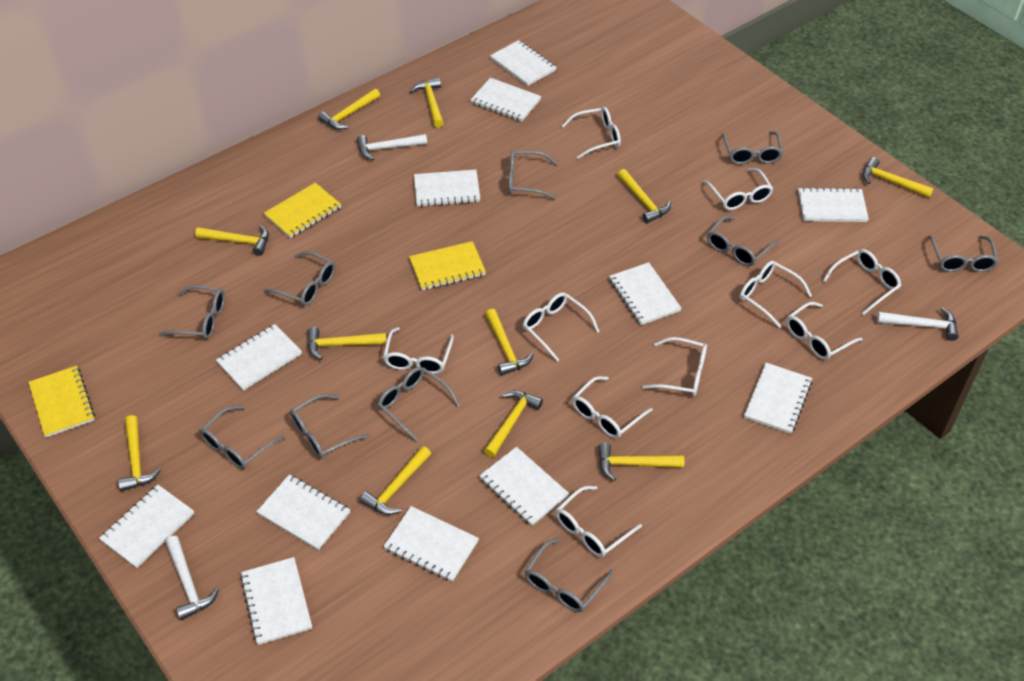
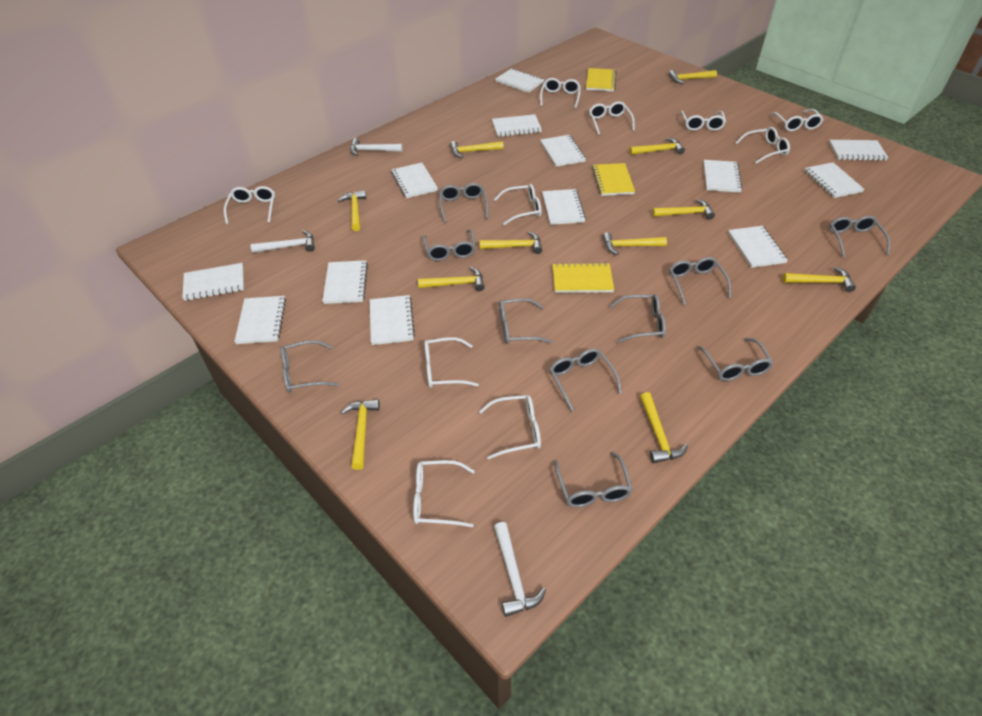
white notebook: 12 -> 13

